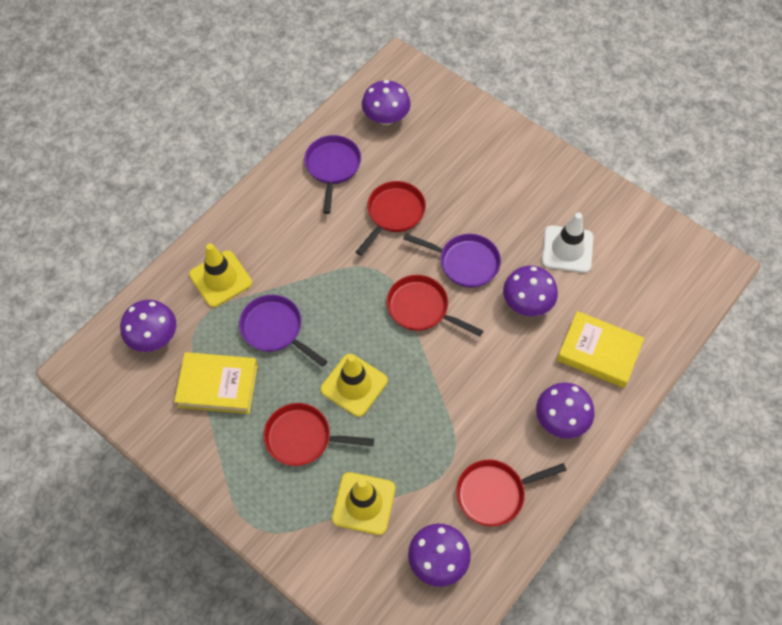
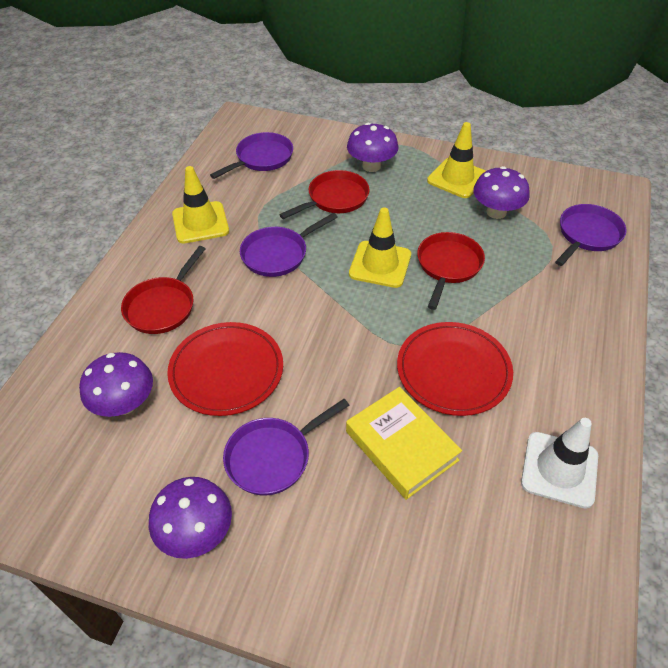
purple mushroom: 5 -> 4
purple pan: 3 -> 4
red pan: 4 -> 3
red plate: 0 -> 2
yellow book: 2 -> 1

